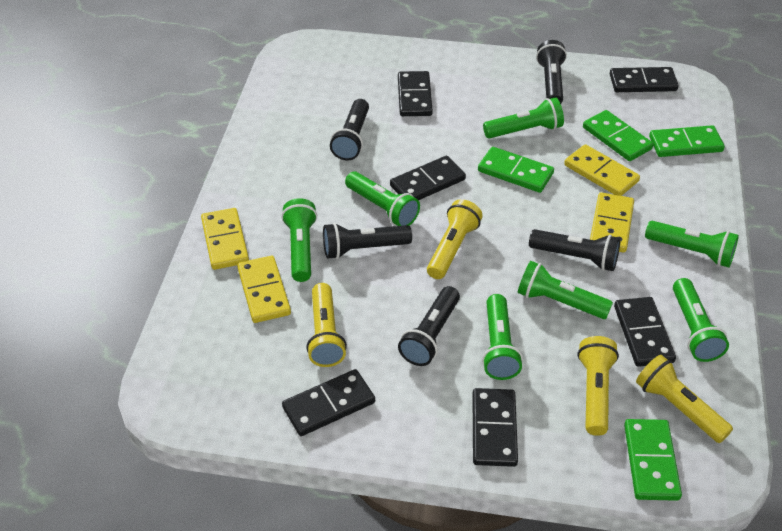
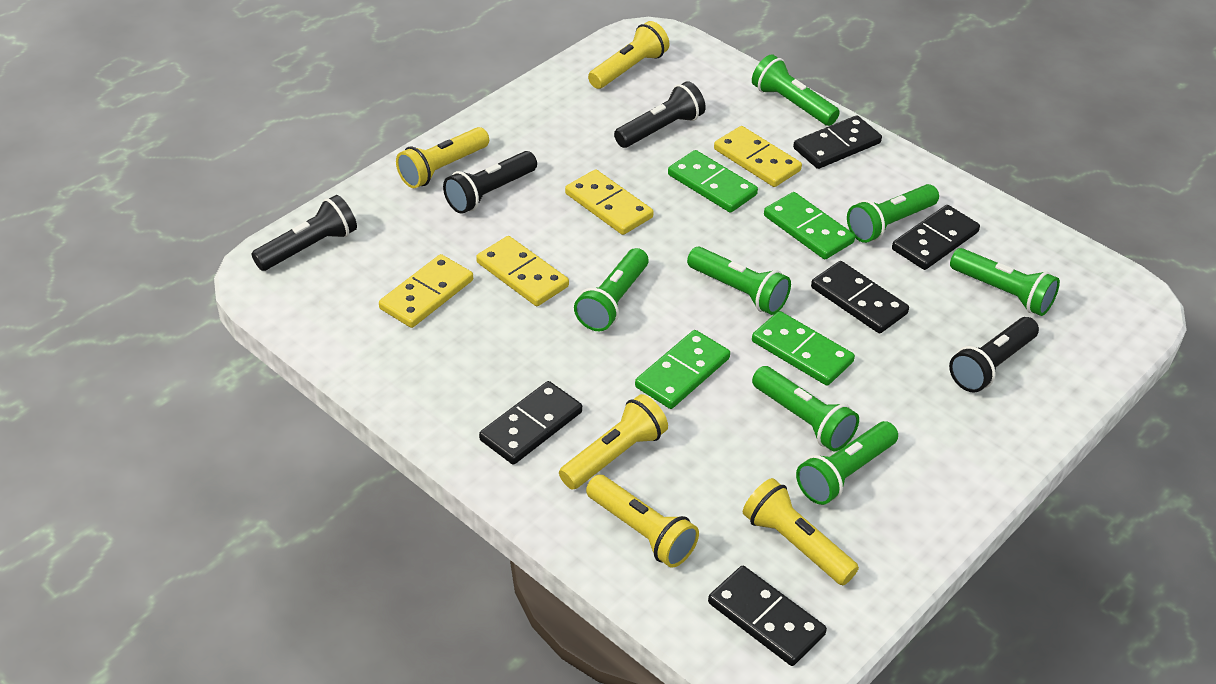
black domino: 6 -> 5
black flashlight: 5 -> 4
yellow flashlight: 4 -> 5

